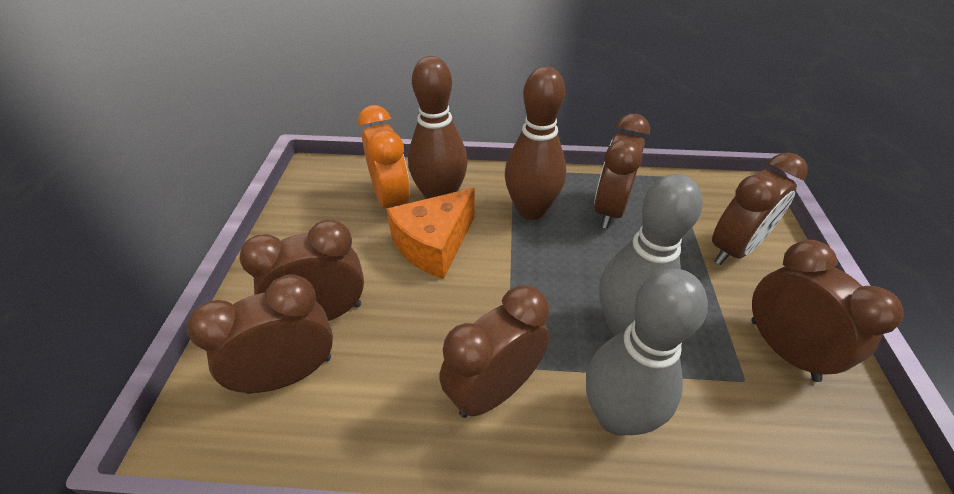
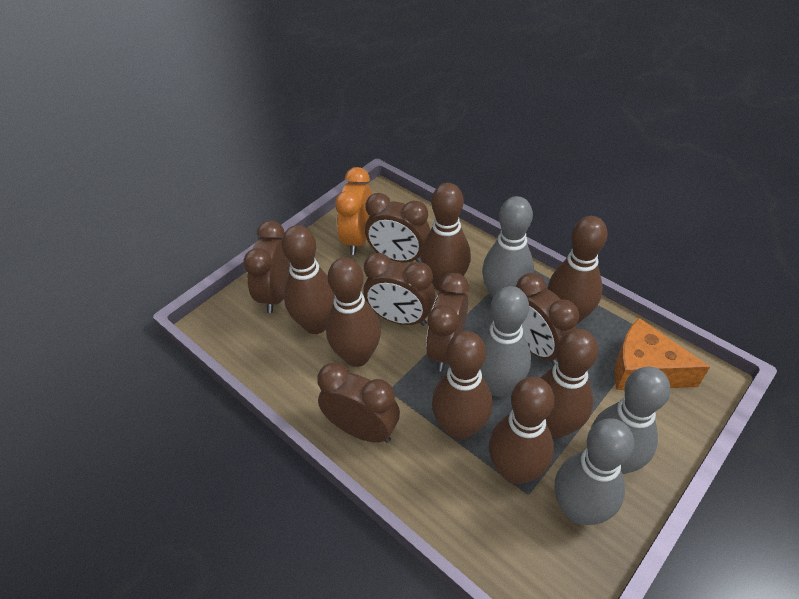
brown bowling pin: 2 -> 7
grey bowling pin: 2 -> 4

